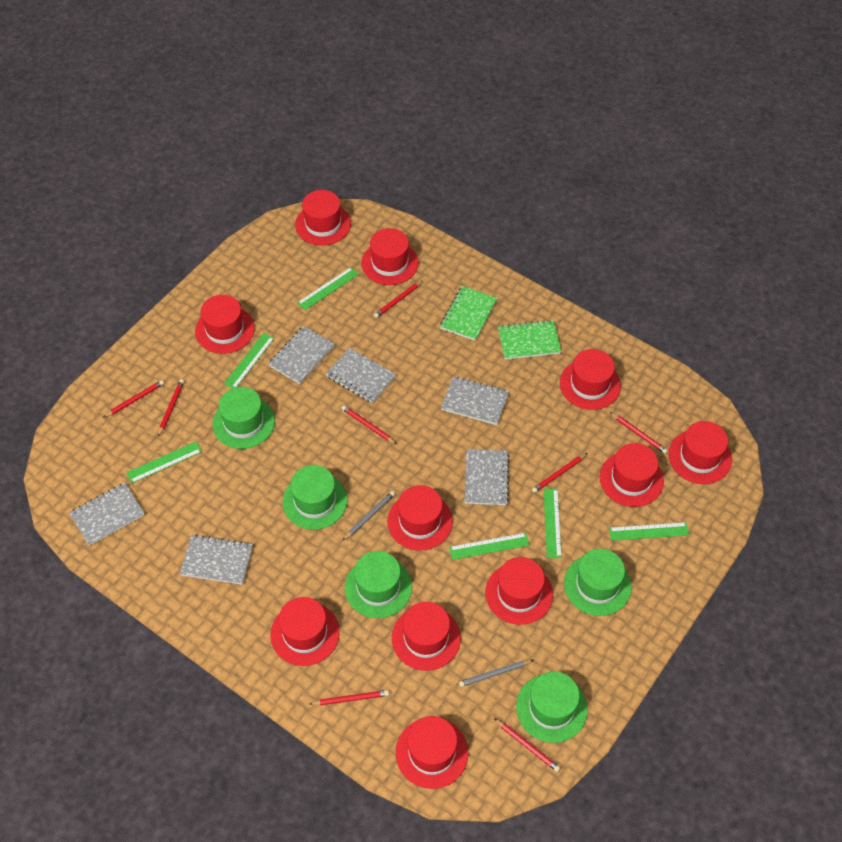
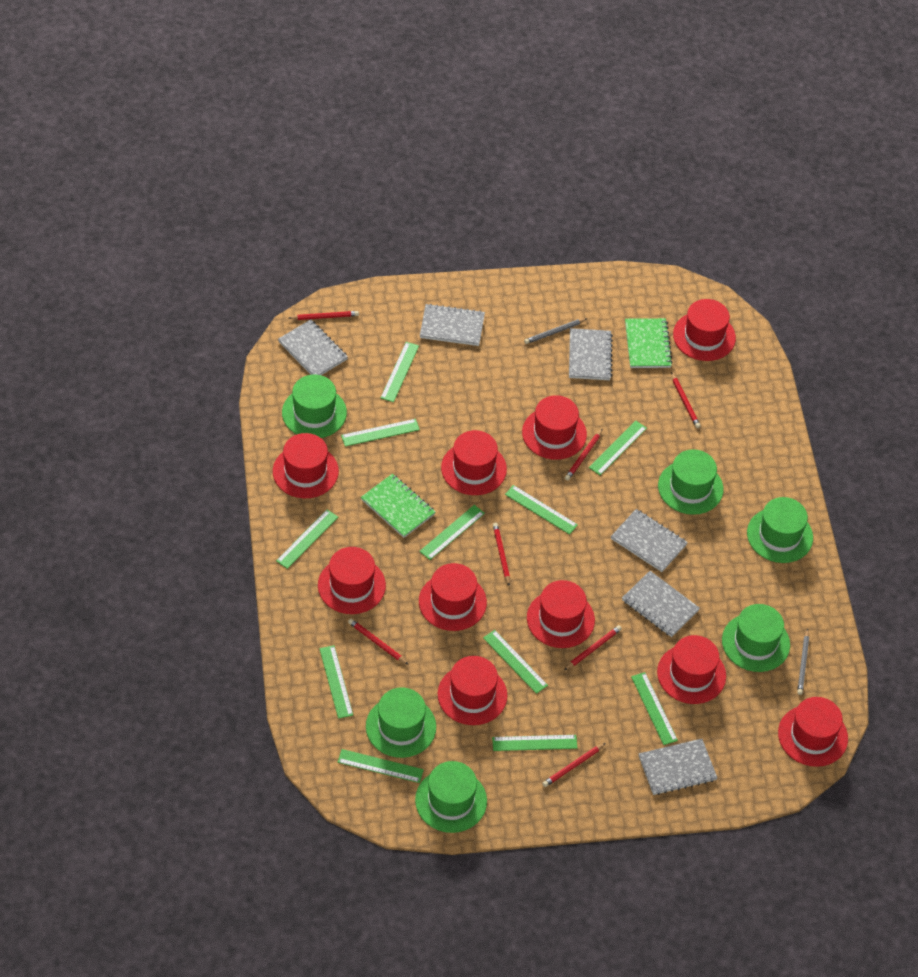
green hat: 5 -> 6
green ruler: 6 -> 11
red hat: 11 -> 10
red pencil: 8 -> 7

